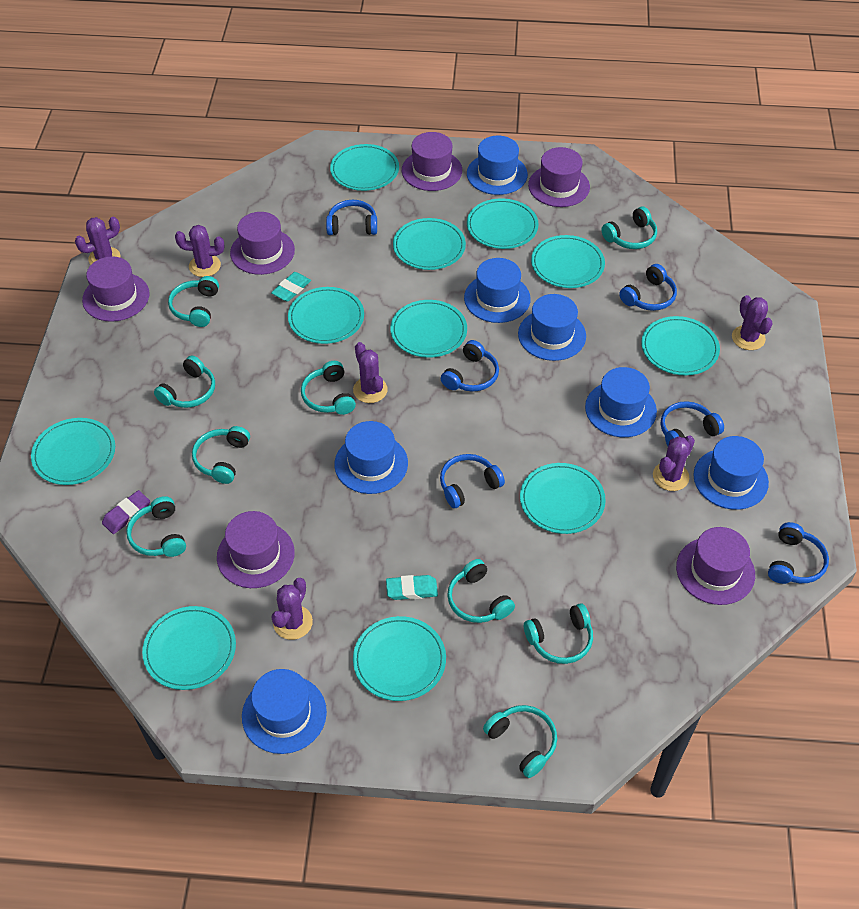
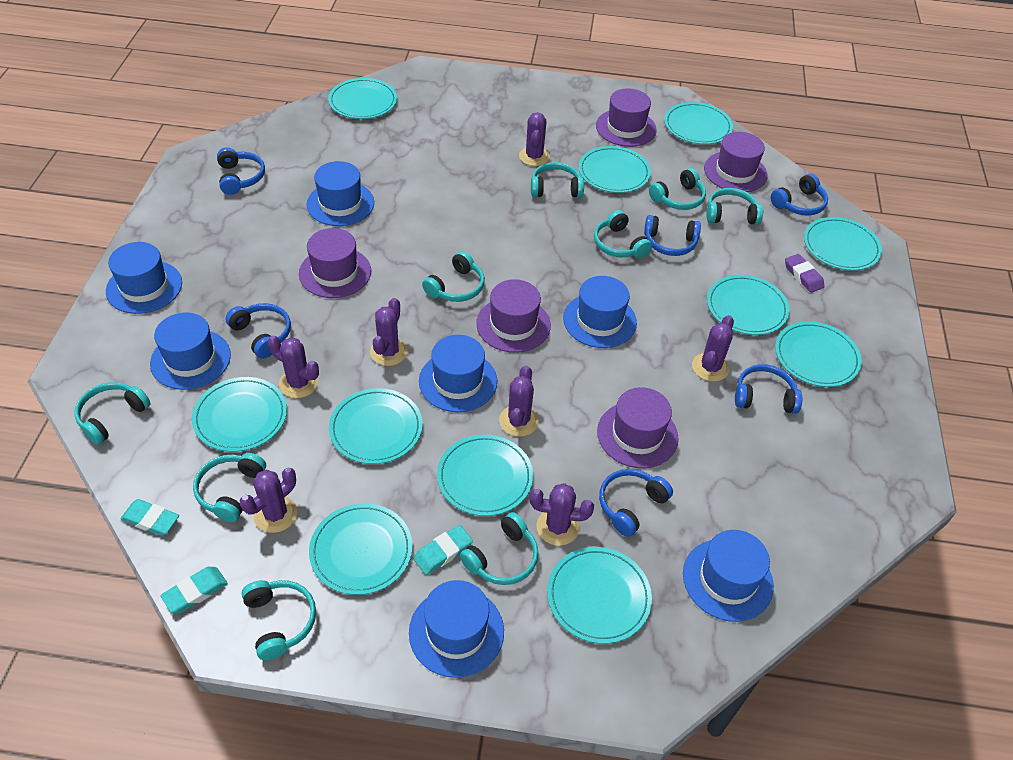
purple cactus: 6 -> 7
purple hat: 6 -> 5
turquoise eraser: 2 -> 3

